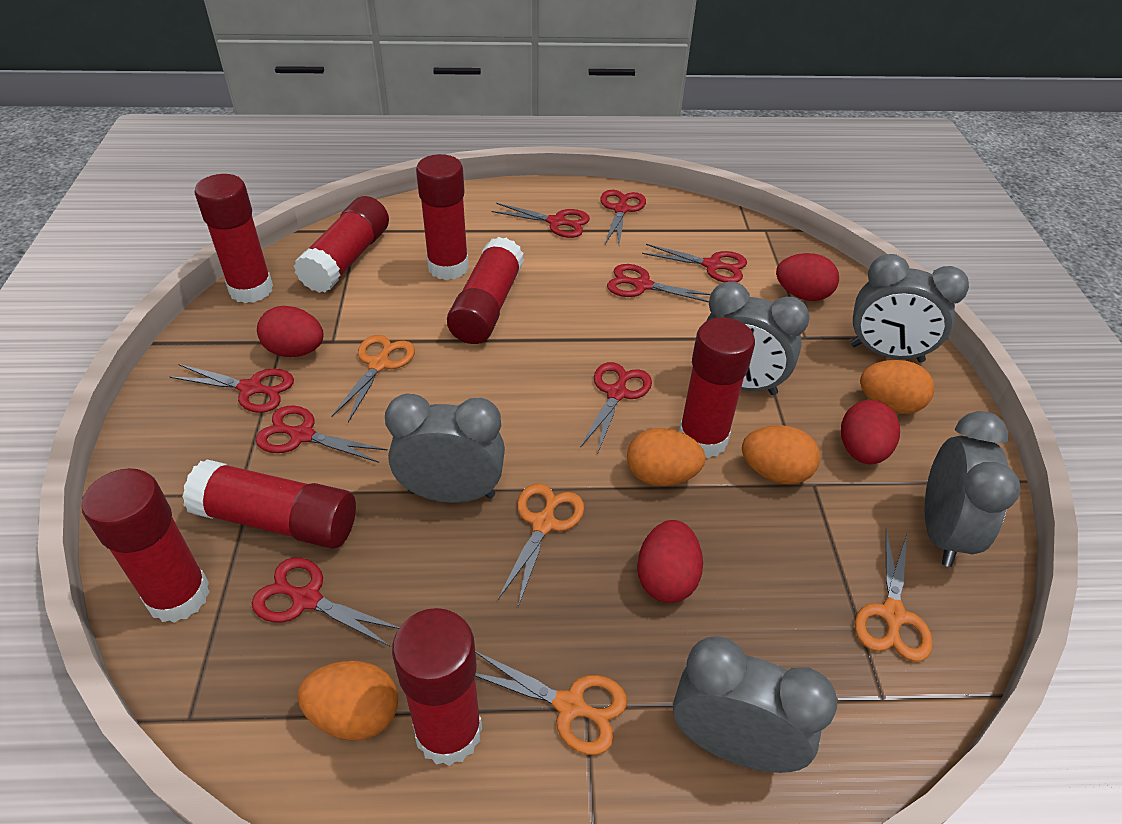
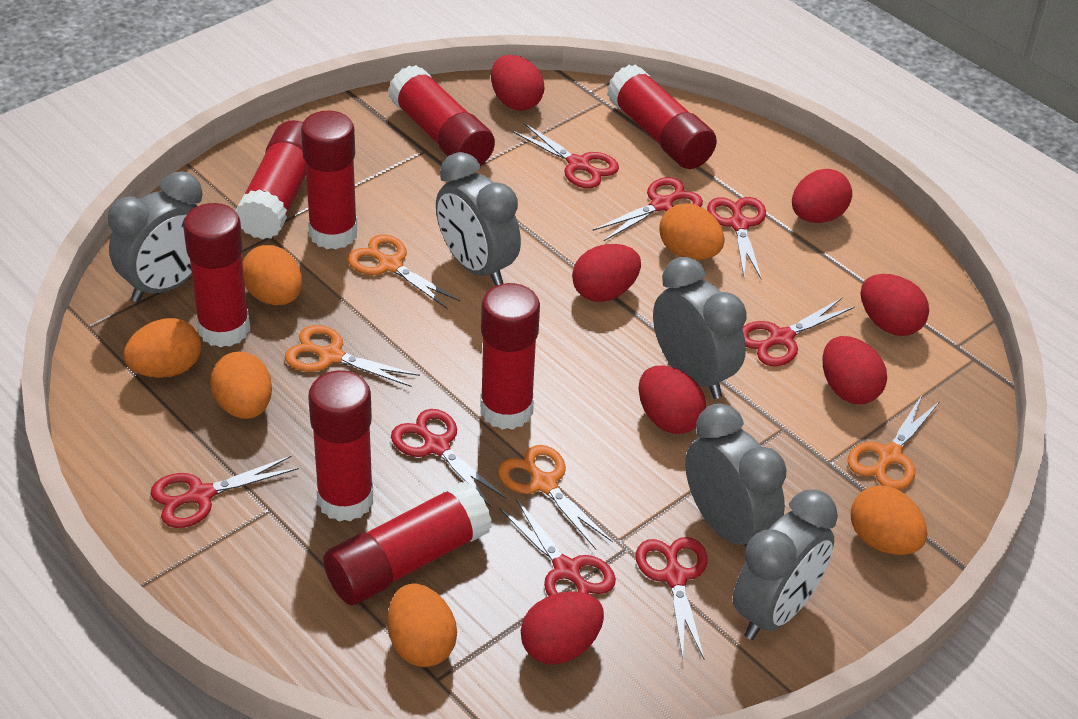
orange egg: 4 -> 6
red egg: 4 -> 7

